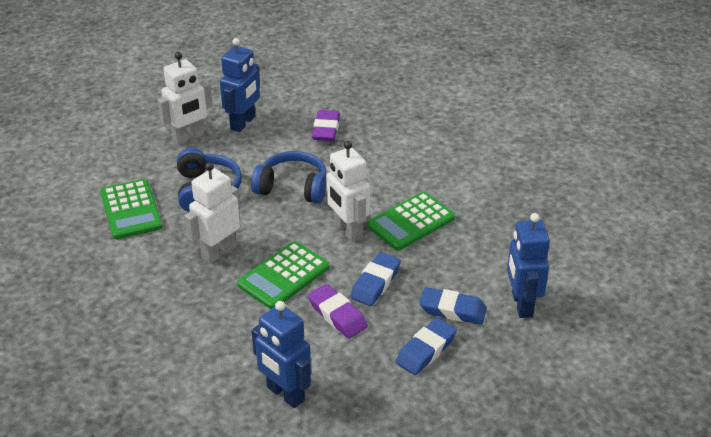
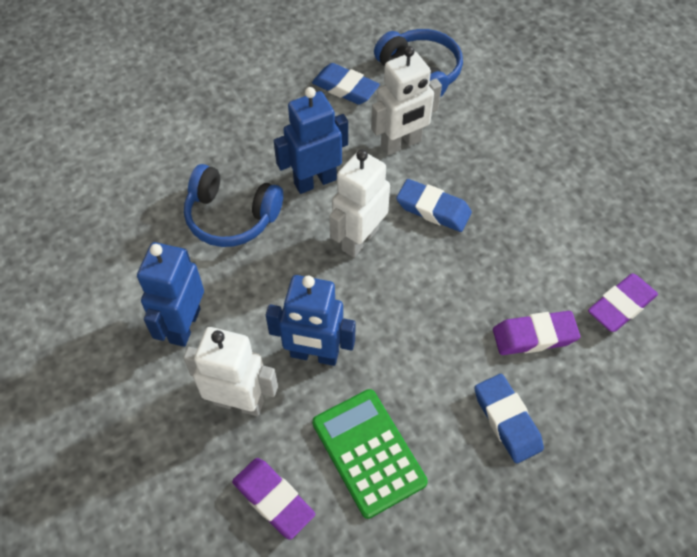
green calculator: 3 -> 1
purple eraser: 2 -> 3

